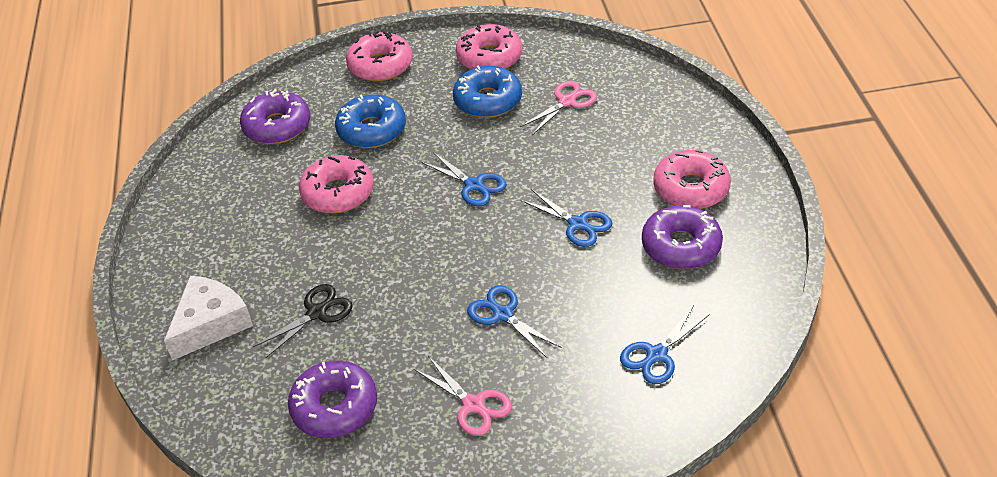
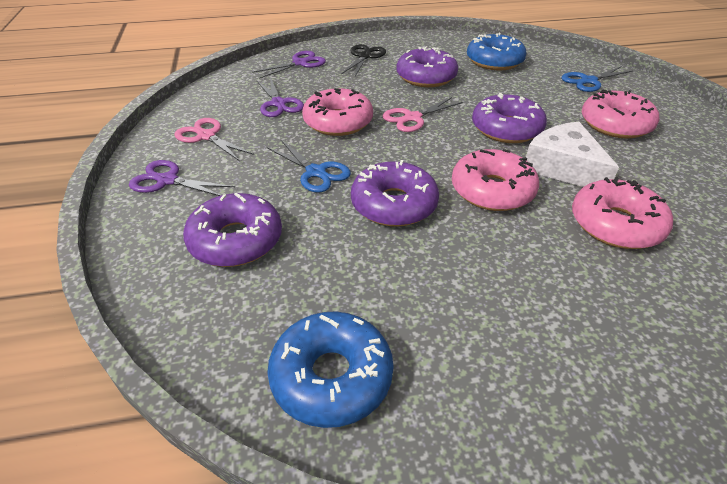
blue scissors: 4 -> 2
purple donut: 3 -> 4
purple scissors: 0 -> 3

